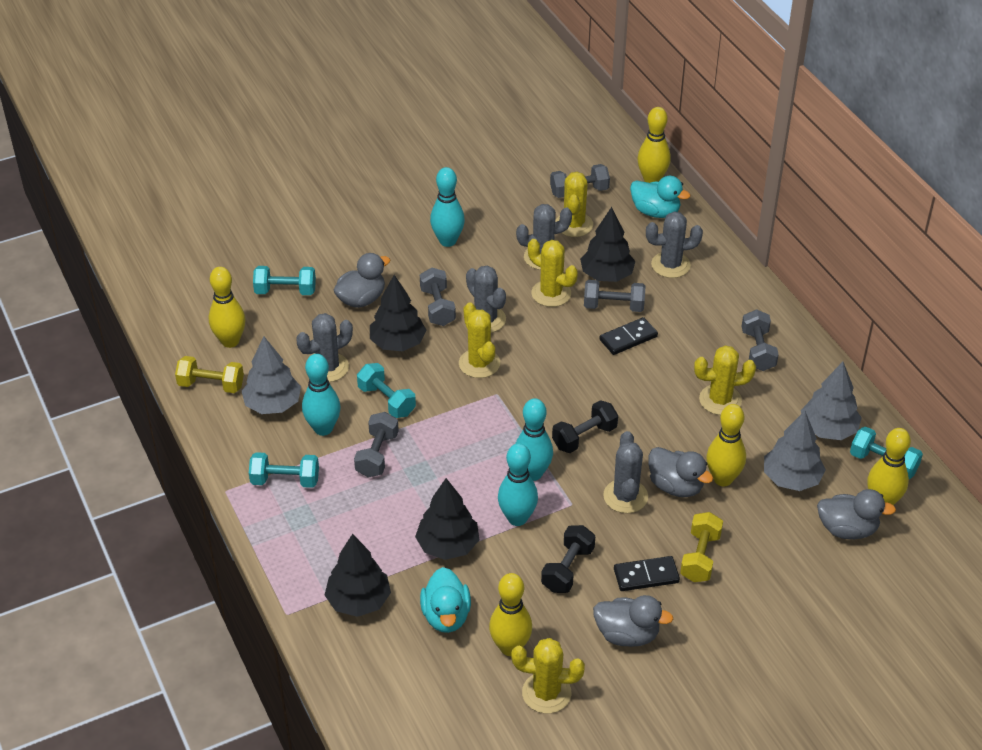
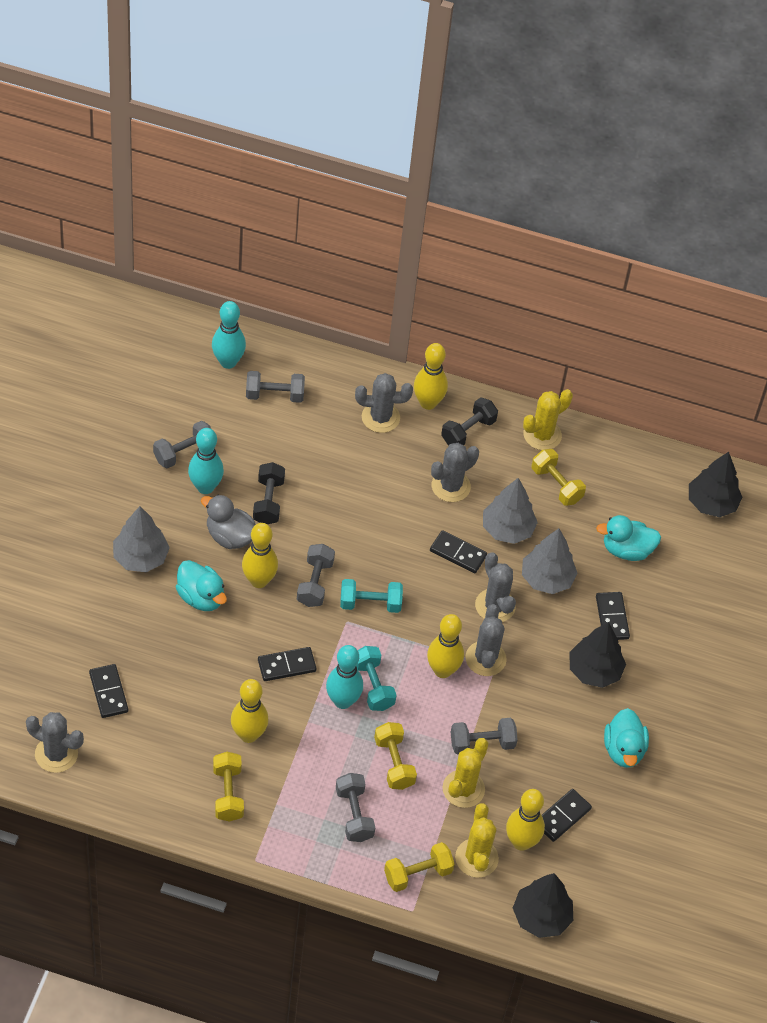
black domino: 2 -> 5
black tree: 4 -> 3
grey duck: 4 -> 1
turquoise bowling pin: 4 -> 3
turquoise duck: 2 -> 3
turquoise dumbbell: 4 -> 2
yellow cactus: 5 -> 3
yellow dumbbell: 2 -> 4

